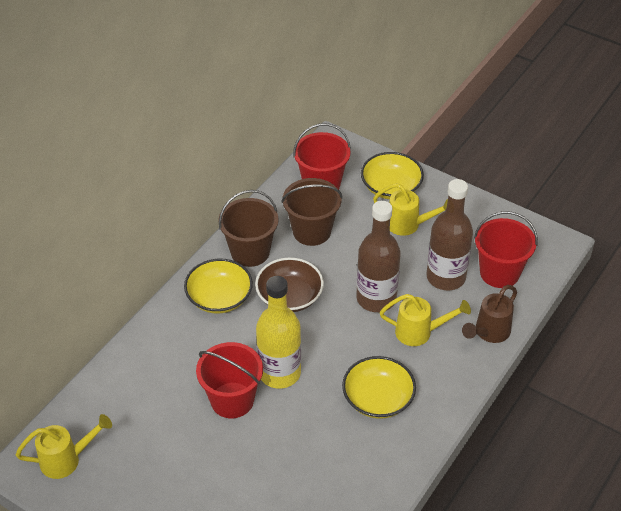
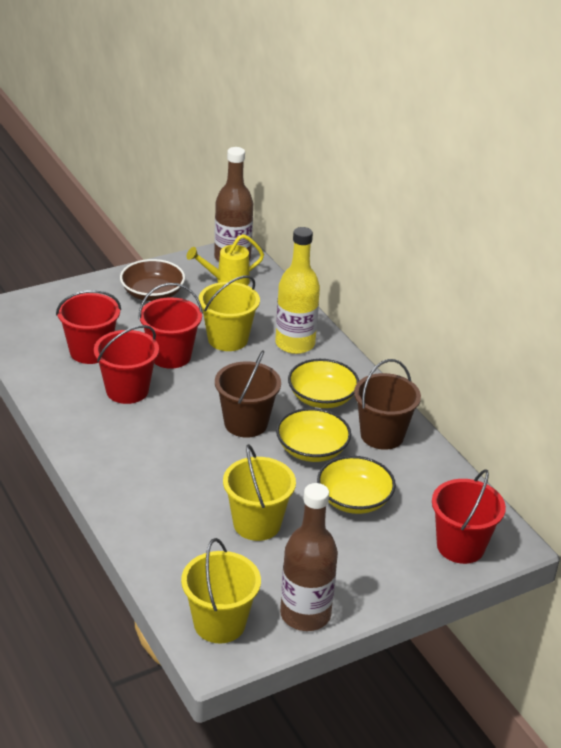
brown watering can: 1 -> 0
red bucket: 3 -> 4
yellow bucket: 0 -> 3
yellow watering can: 3 -> 1

